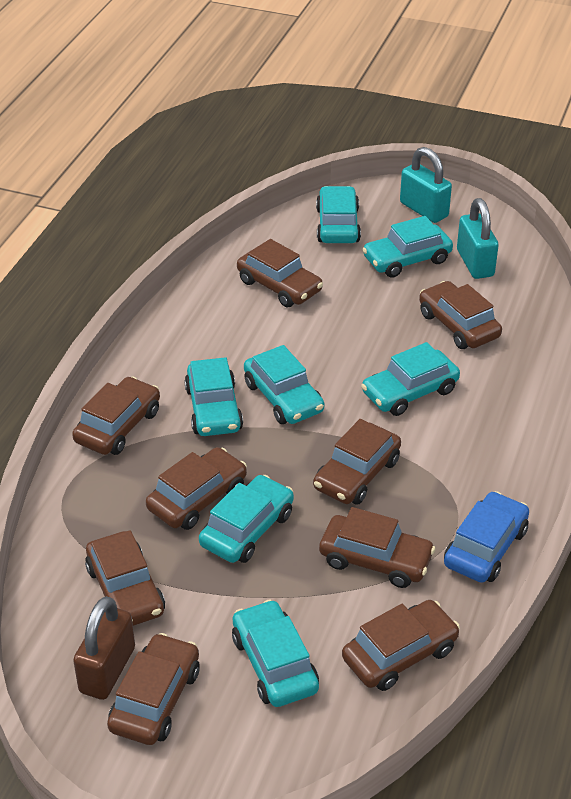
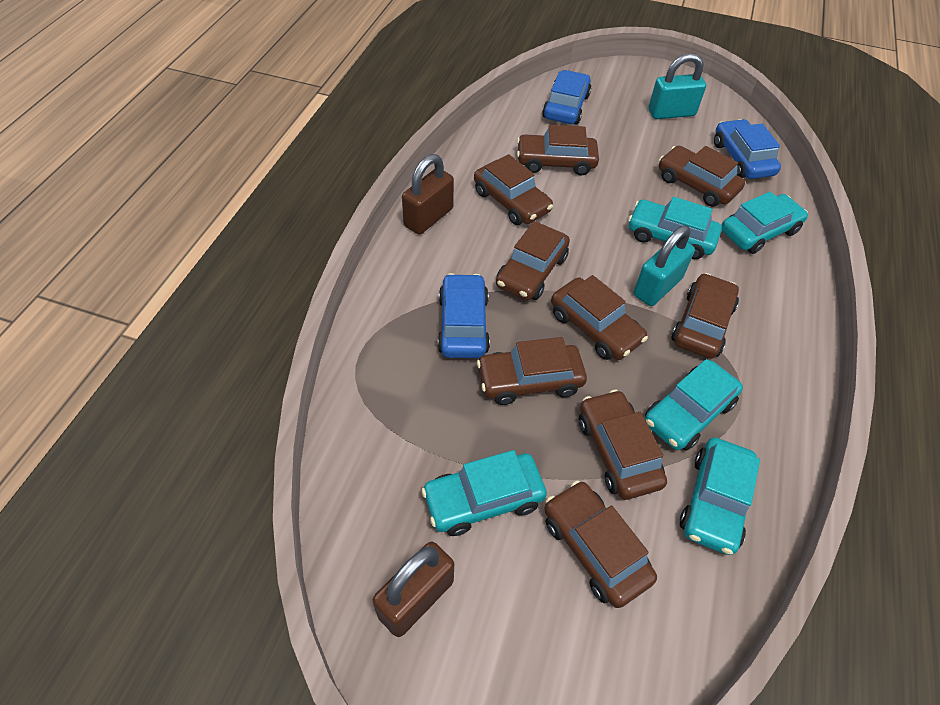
blue car: 1 -> 3
brown padlock: 1 -> 2
turquoise car: 7 -> 5

